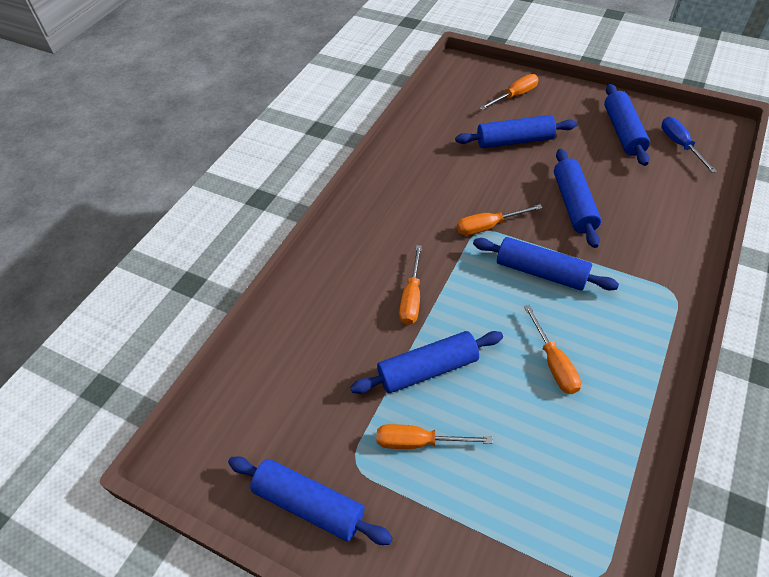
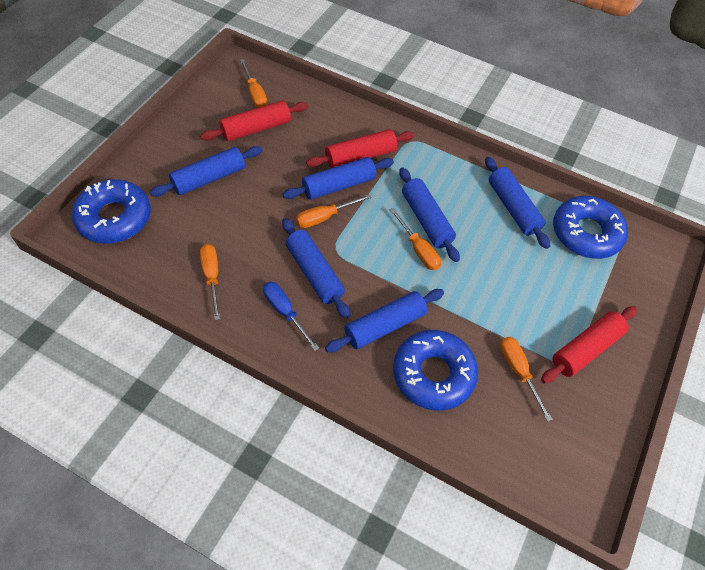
blue donut: 0 -> 3
red rolling pin: 0 -> 3

